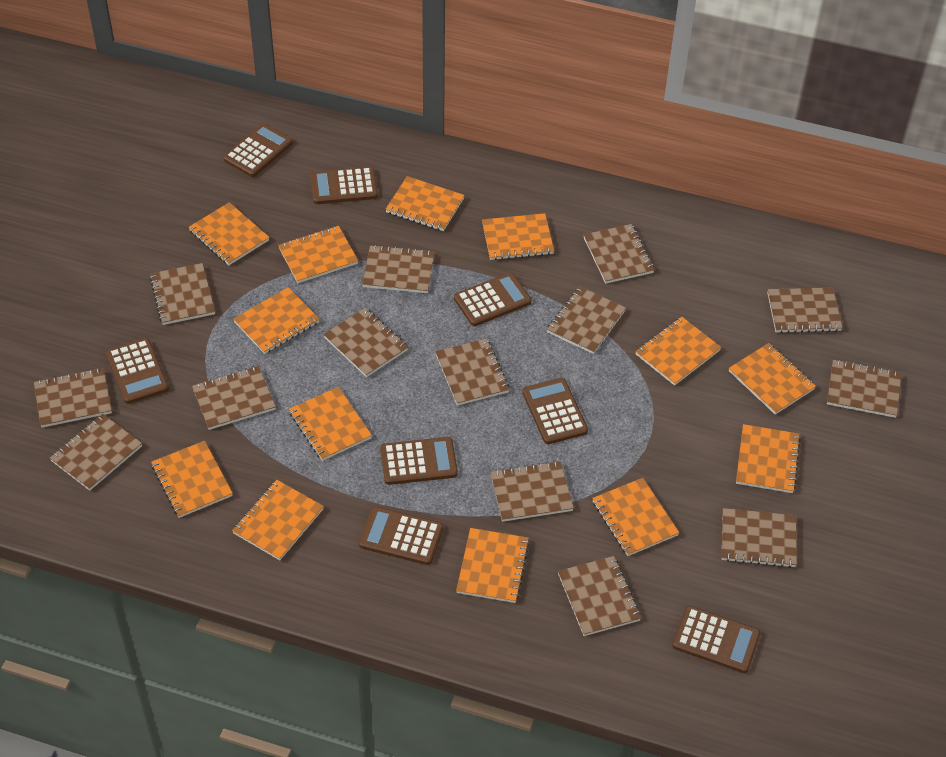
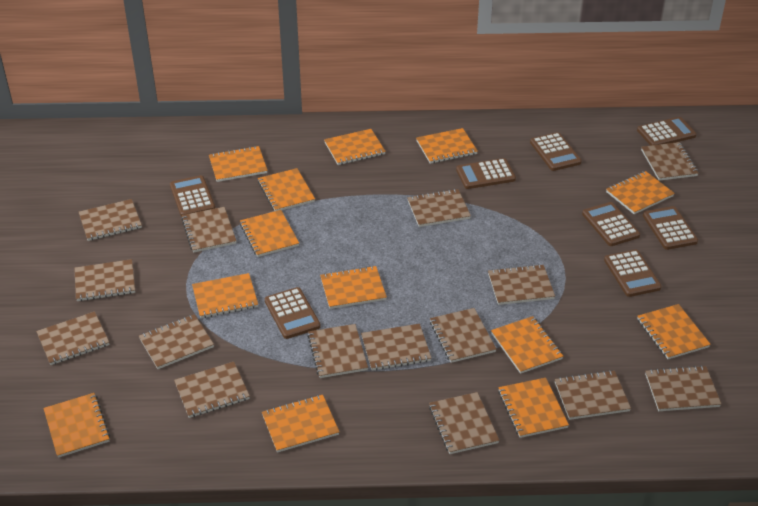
brown notebook: 14 -> 15

